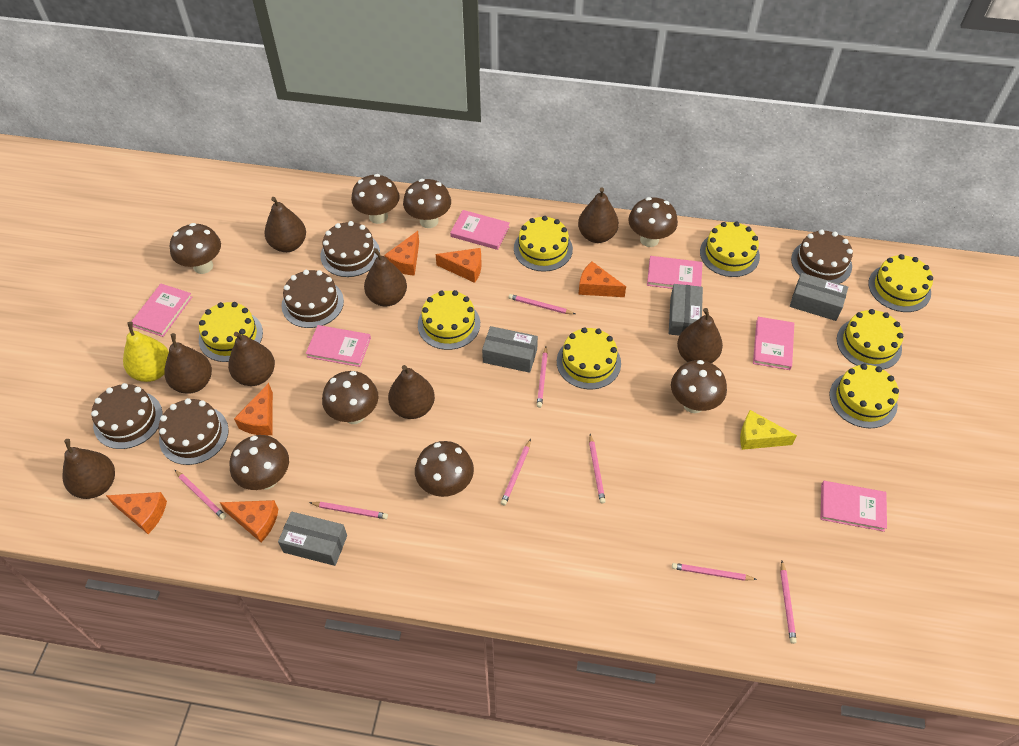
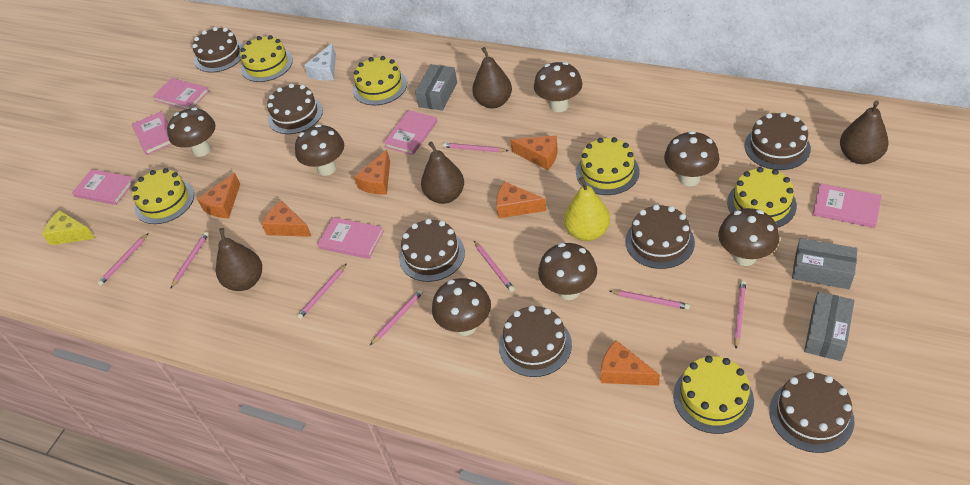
brown cake: 5 -> 7
brown mushroom: 8 -> 7
brown pear: 8 -> 4
grey box: 4 -> 3
white cheese: 0 -> 1
yellow cake: 8 -> 6

